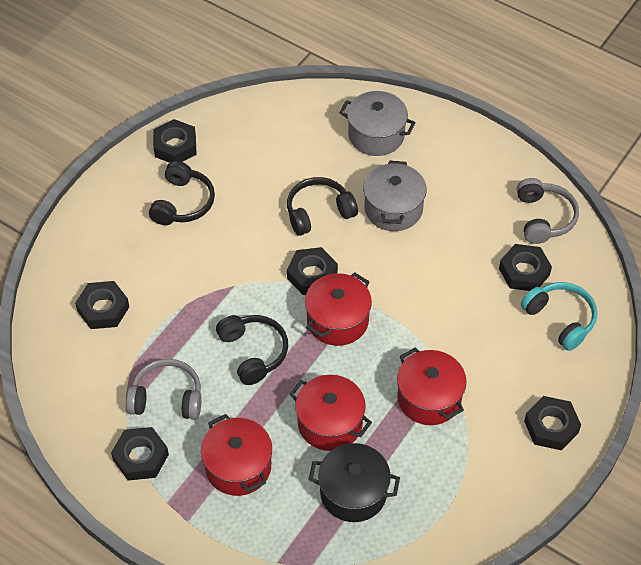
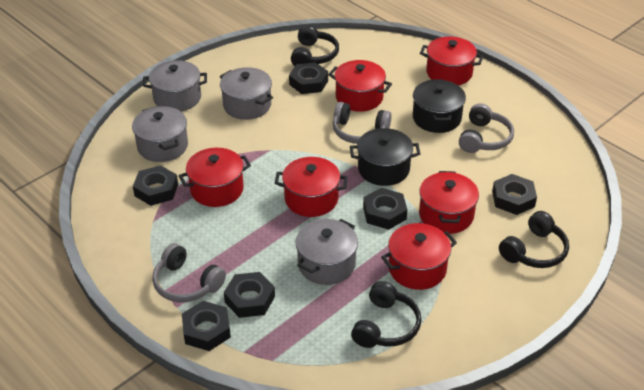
black pot: 1 -> 2
grey headphones: 2 -> 3
grey pot: 2 -> 4
red pot: 4 -> 6
turquoise headphones: 1 -> 0

